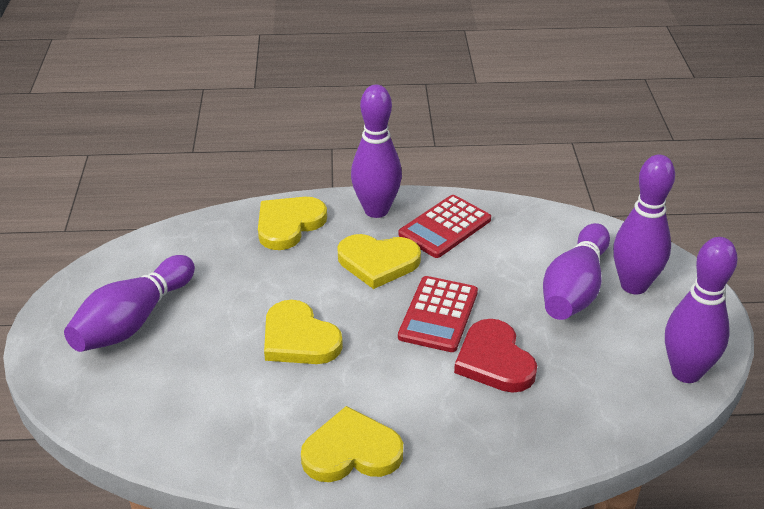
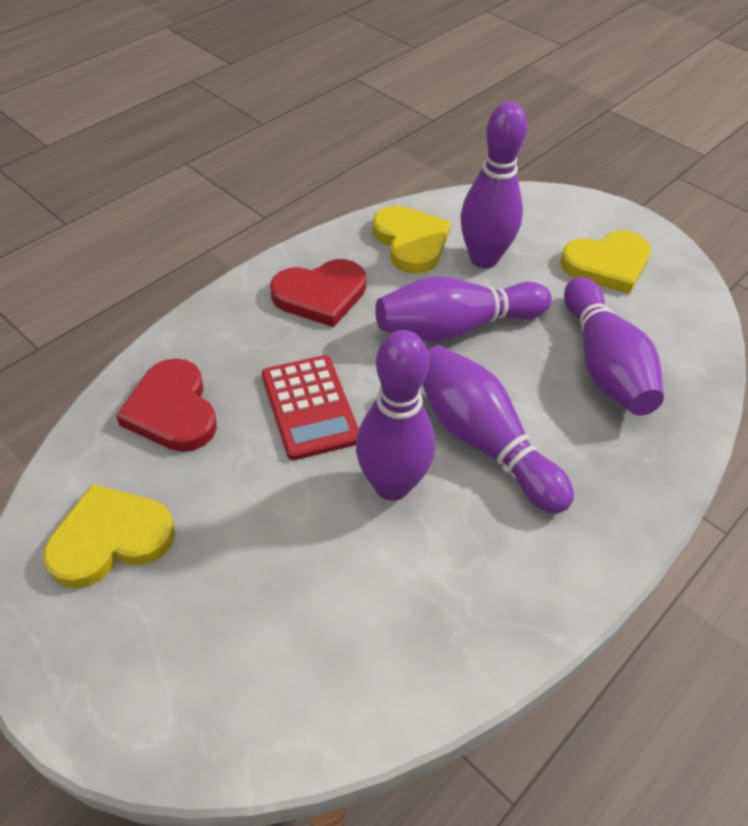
red calculator: 2 -> 1
red heart: 1 -> 2
yellow heart: 4 -> 3

